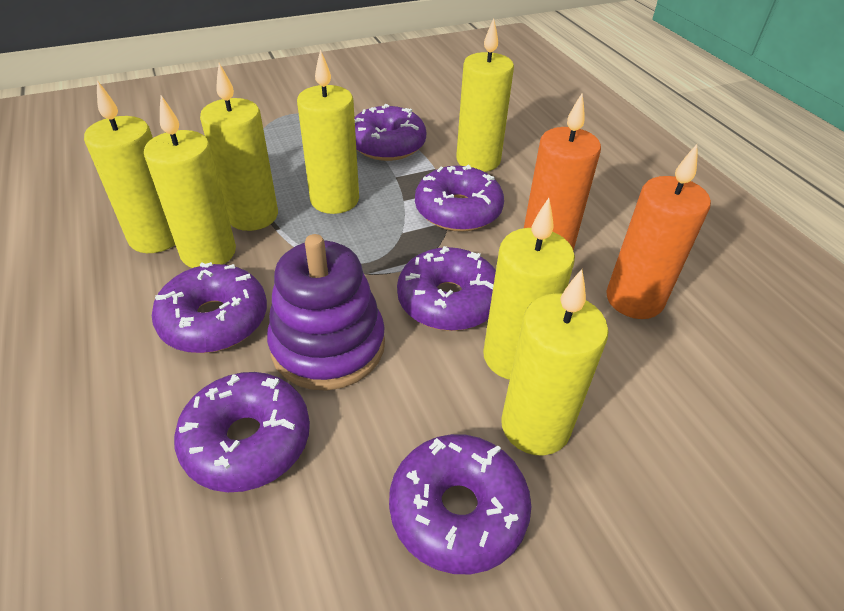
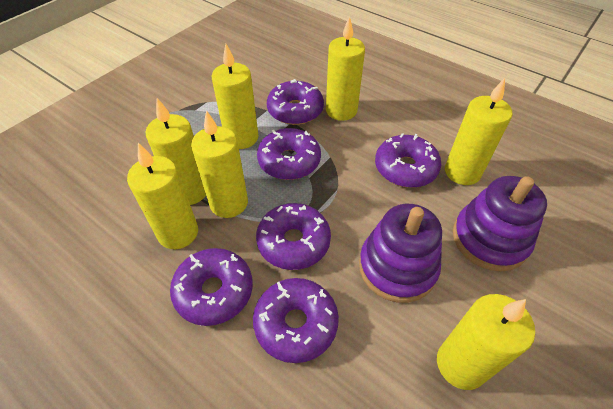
orange candle: 2 -> 0
purple stacking toy: 1 -> 2

